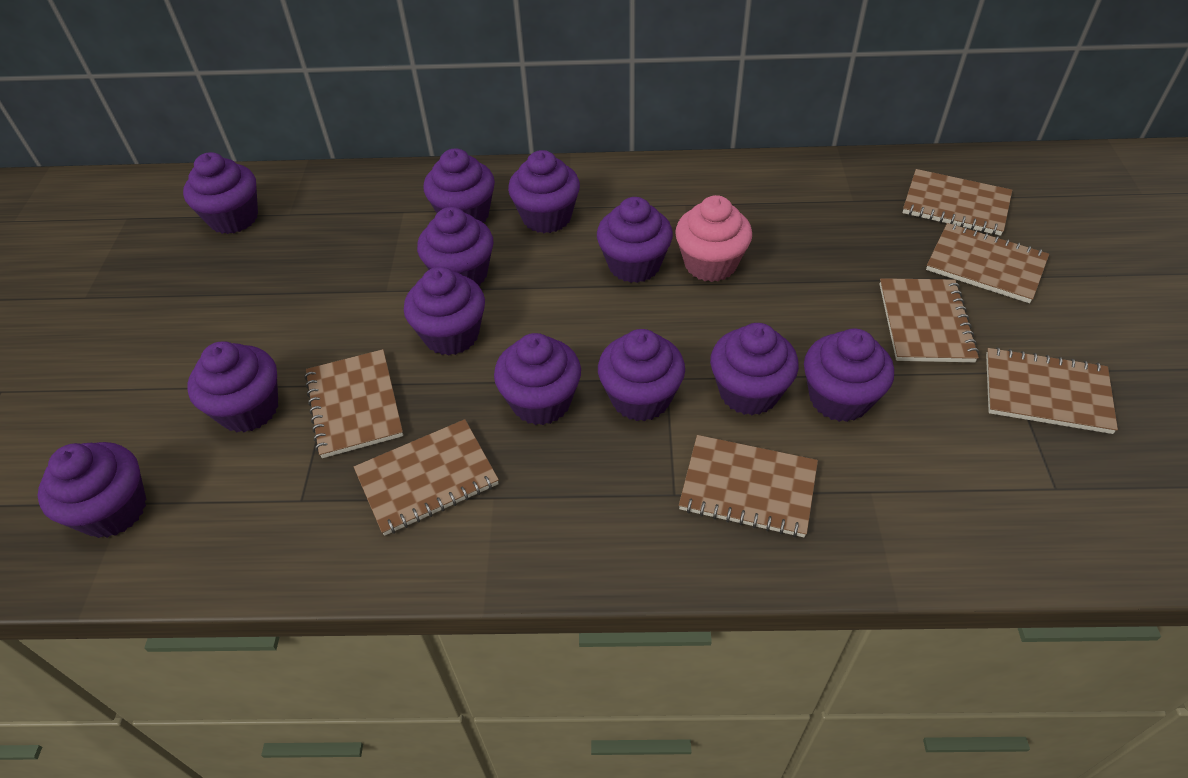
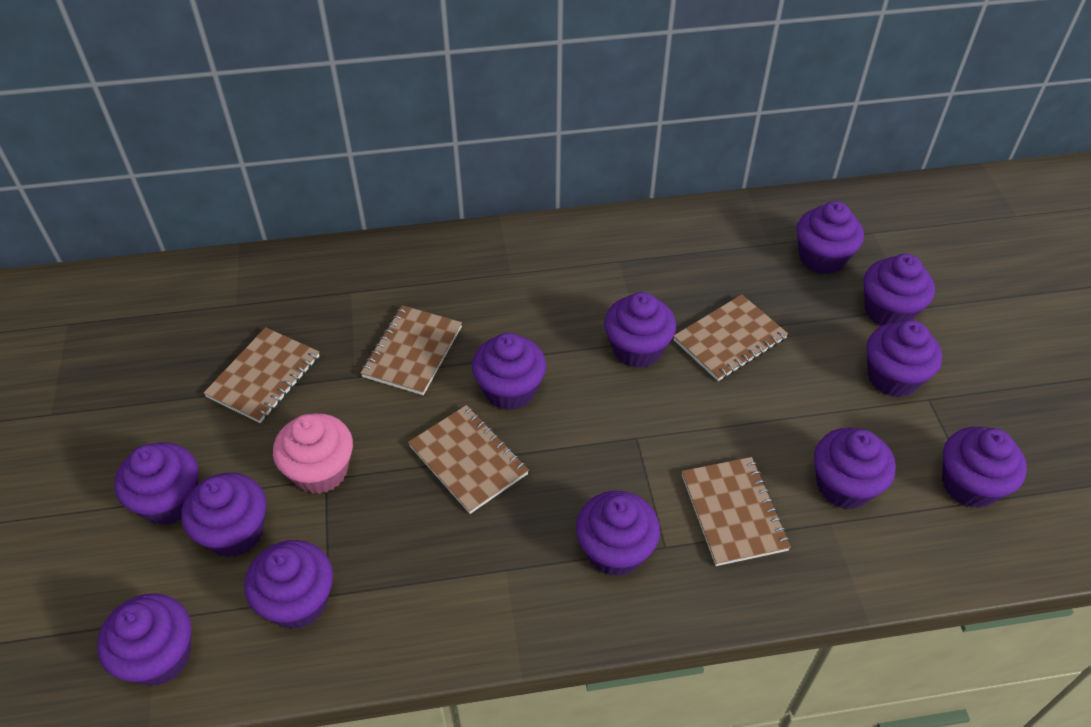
brown notebook: 7 -> 5

